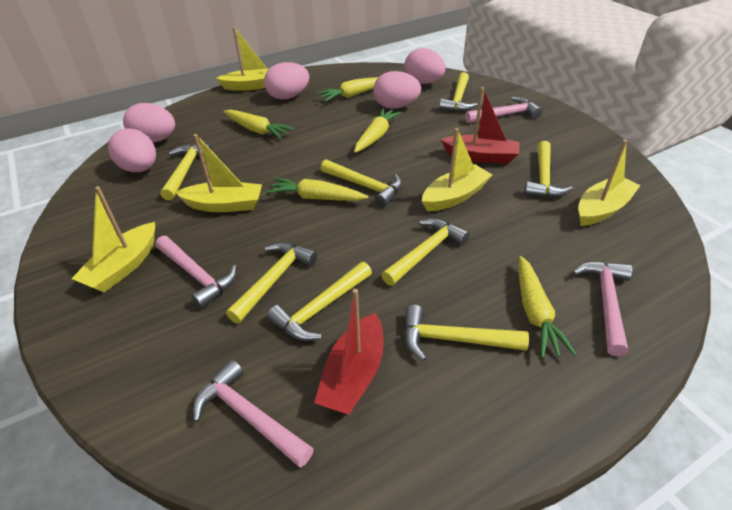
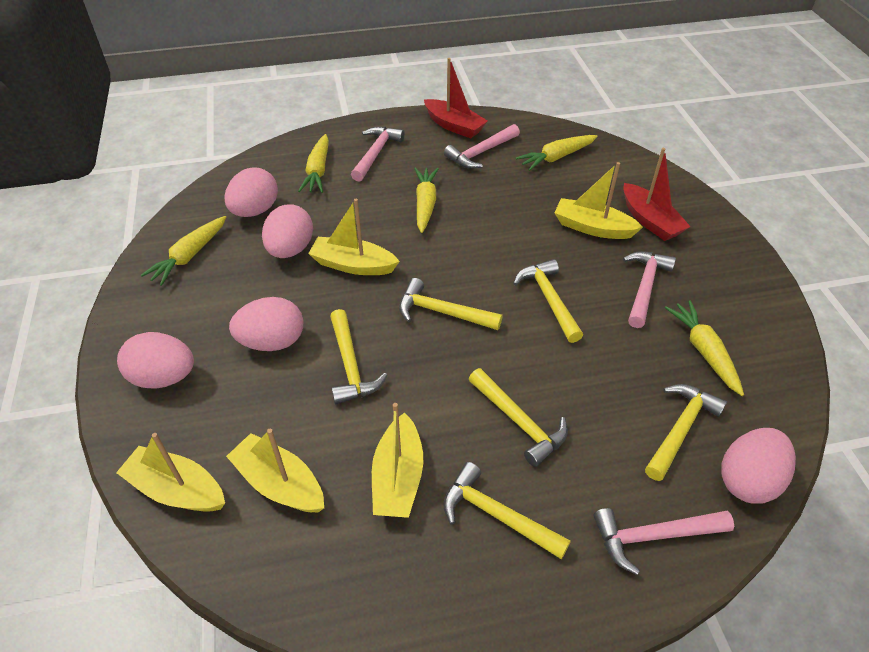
yellow hammer: 8 -> 6

